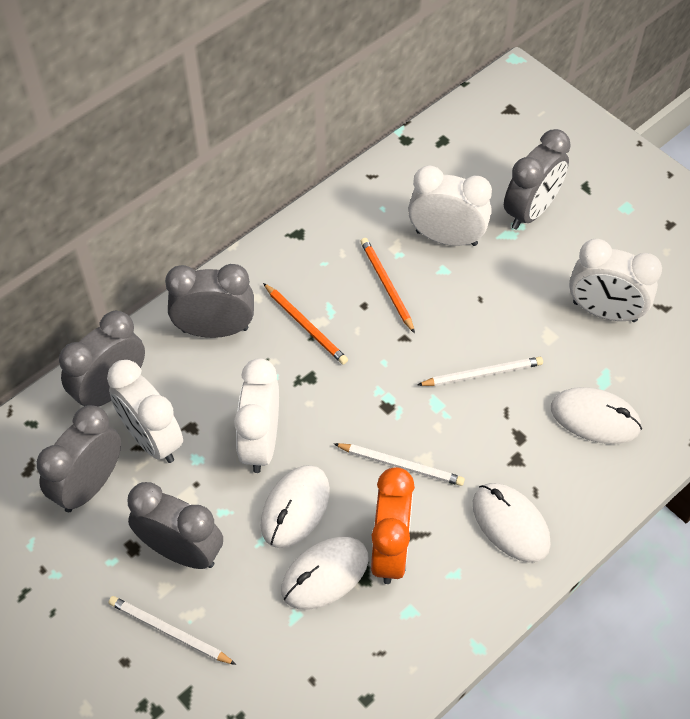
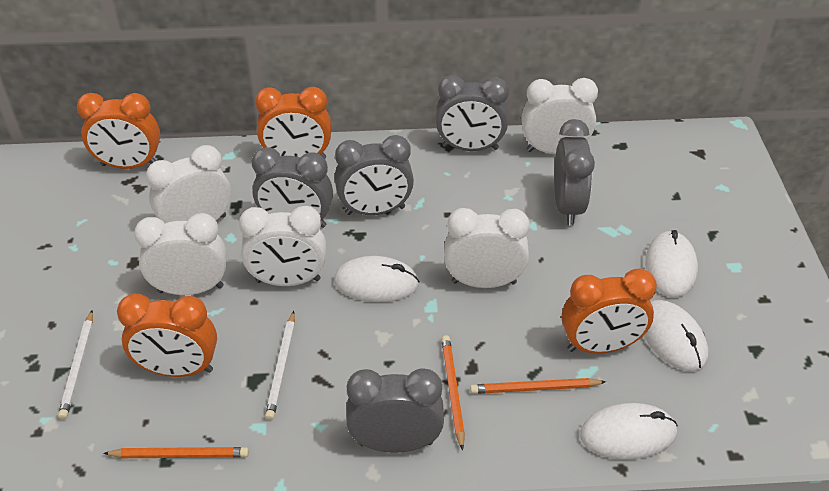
orange clock: 1 -> 4
orange pencil: 2 -> 3
white clock: 4 -> 5
white pencil: 3 -> 2

